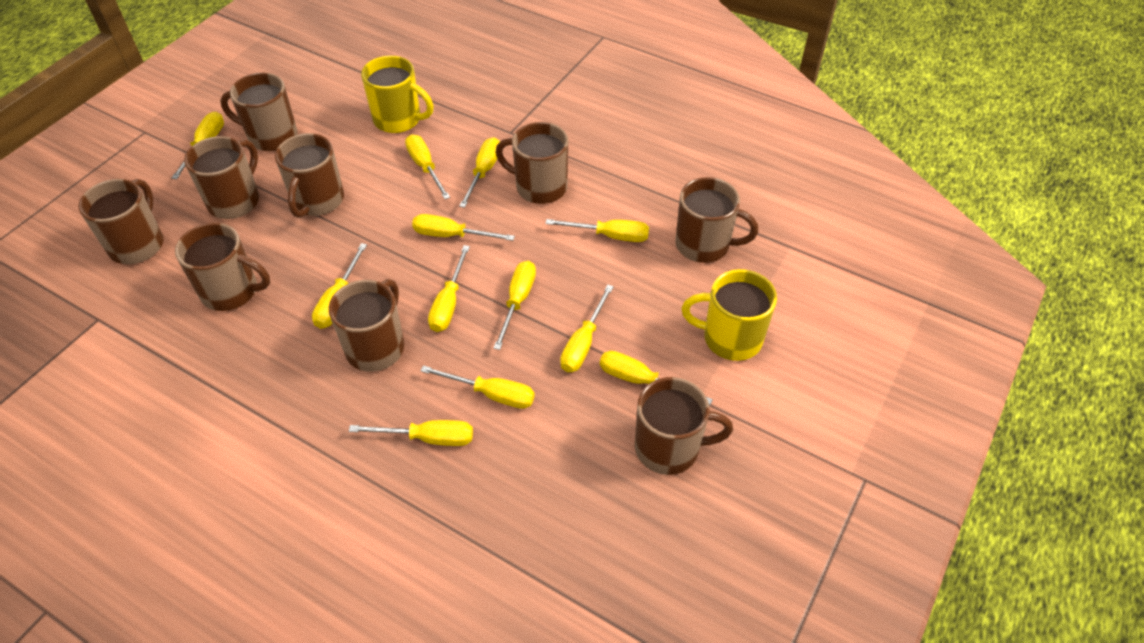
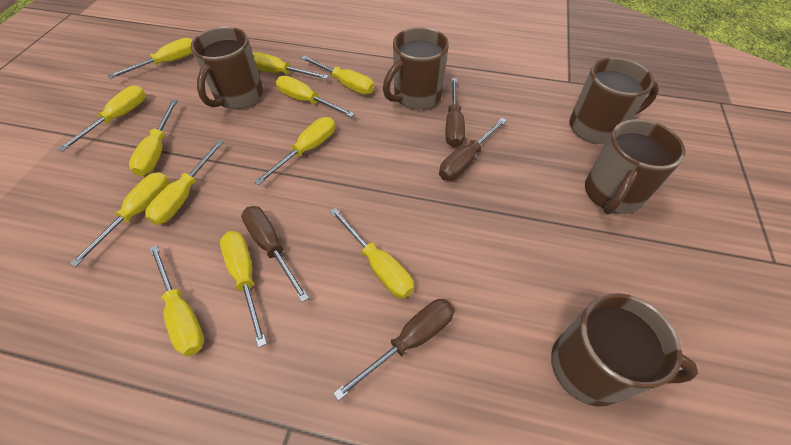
brown mug: 9 -> 5
brown screwdriver: 0 -> 4
yellow mug: 2 -> 0

